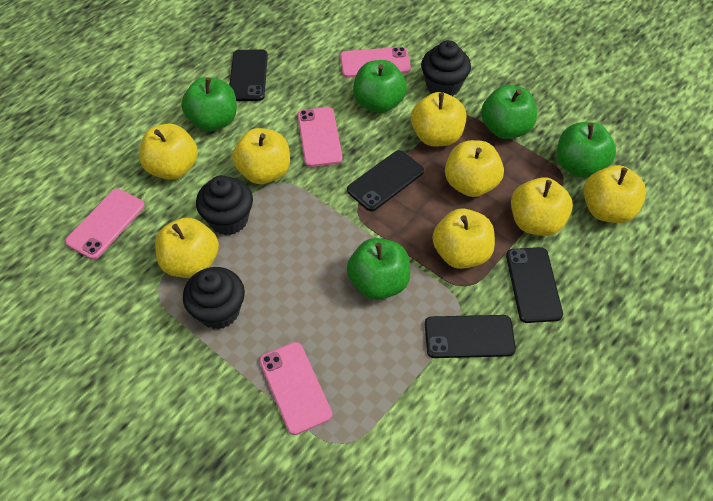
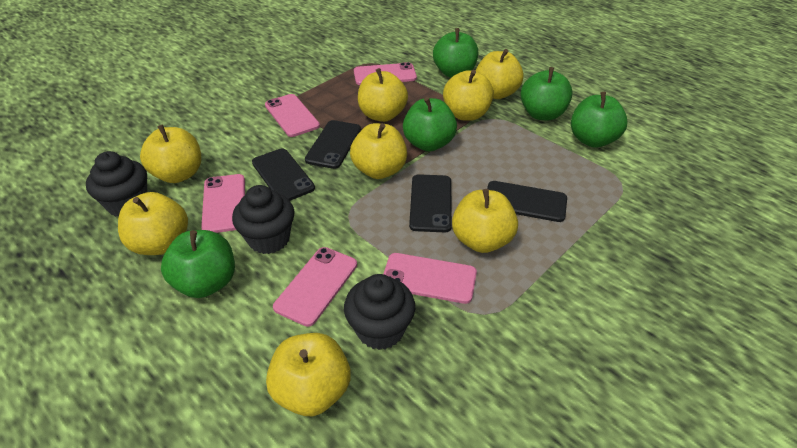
pink phone: 4 -> 5

